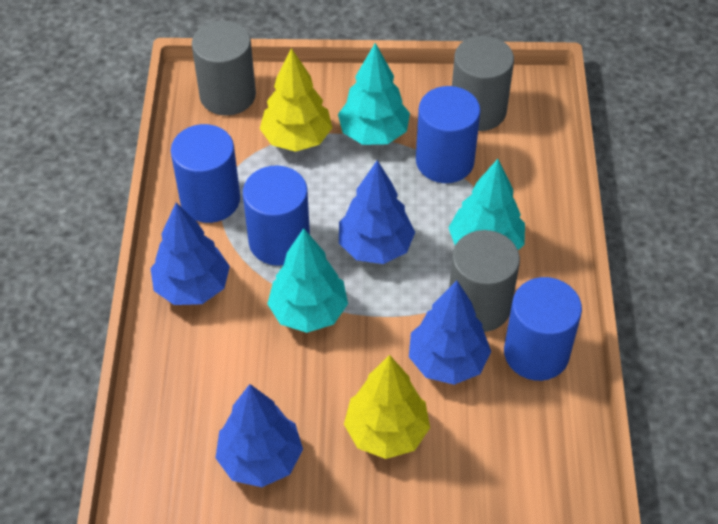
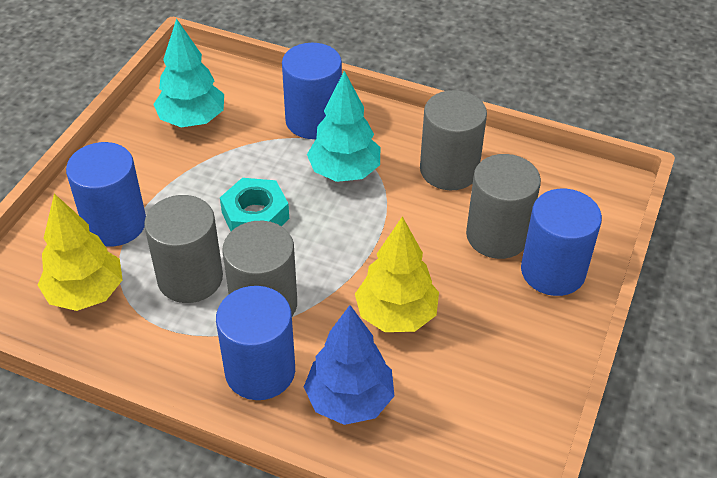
blue tree: 4 -> 1
grey cylinder: 3 -> 4
turquoise nut: 0 -> 1
turquoise tree: 3 -> 2

